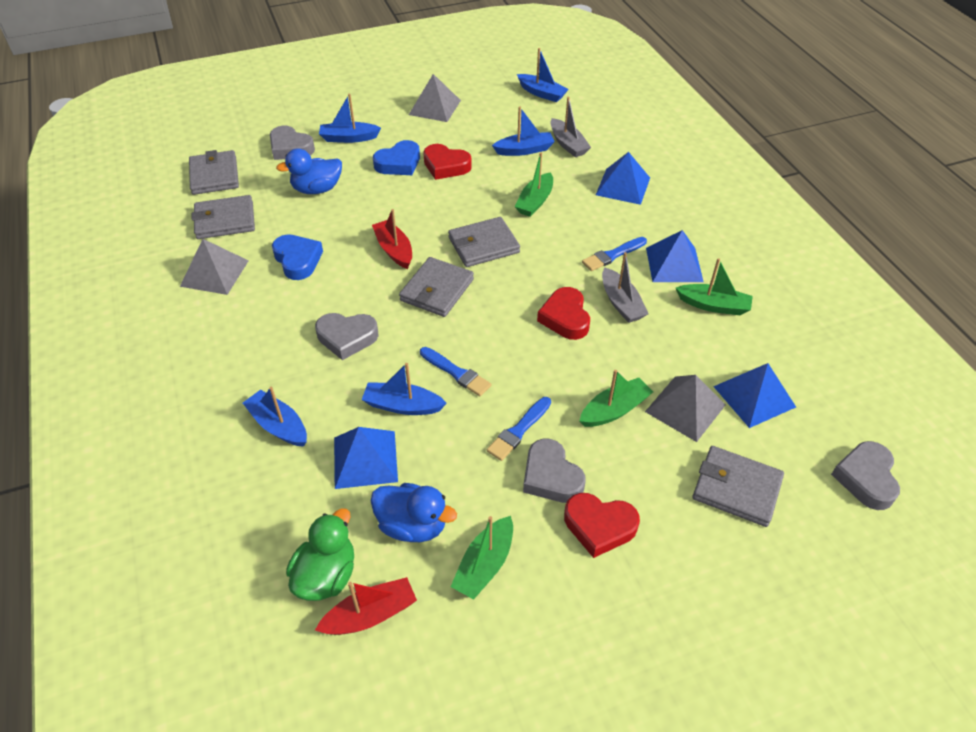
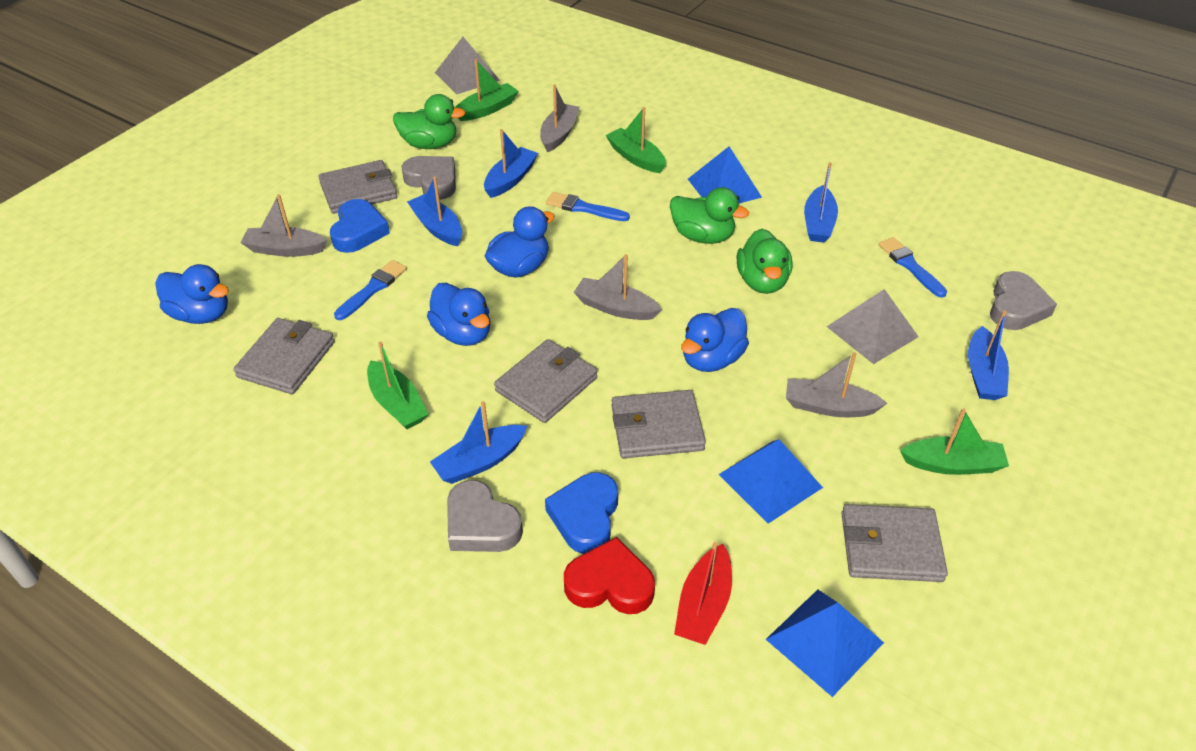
blue duck: 2 -> 4
blue pyramid: 4 -> 3
green duck: 1 -> 3
grey boat: 2 -> 4
grey heart: 4 -> 3
grey pyramid: 3 -> 2
red boat: 2 -> 1
red heart: 3 -> 1

